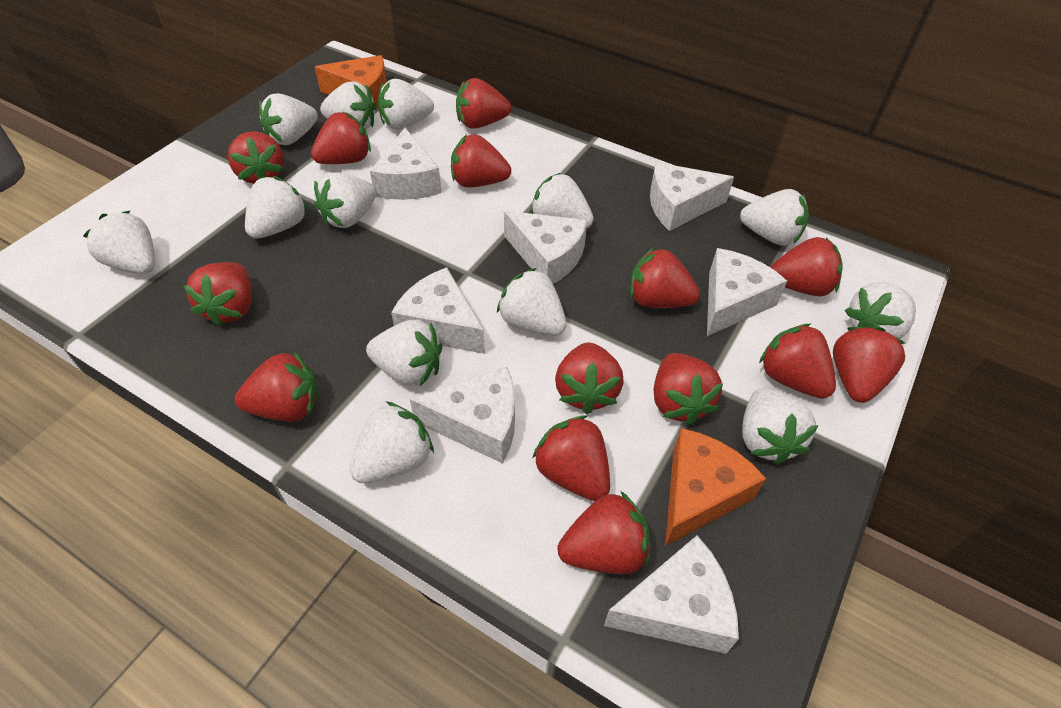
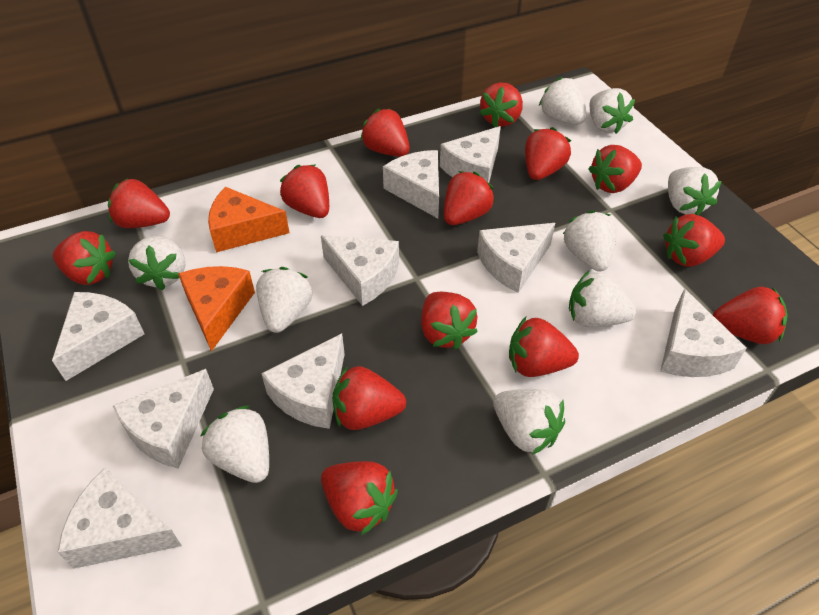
white cheese: 7 -> 9
white strawberry: 13 -> 9

